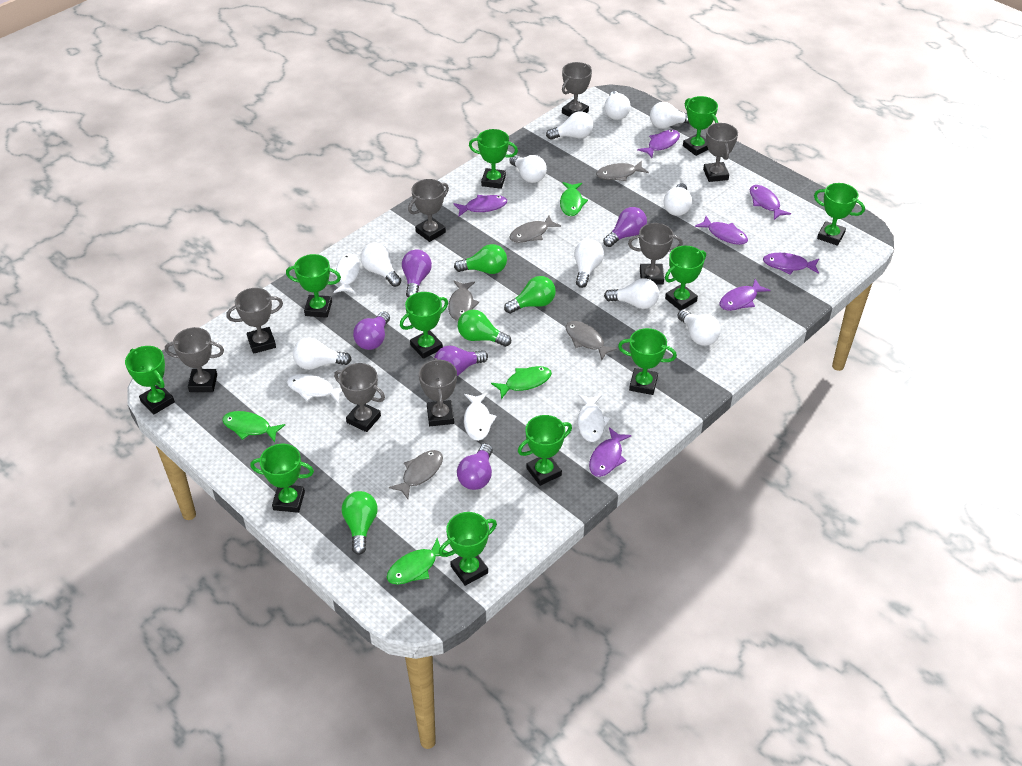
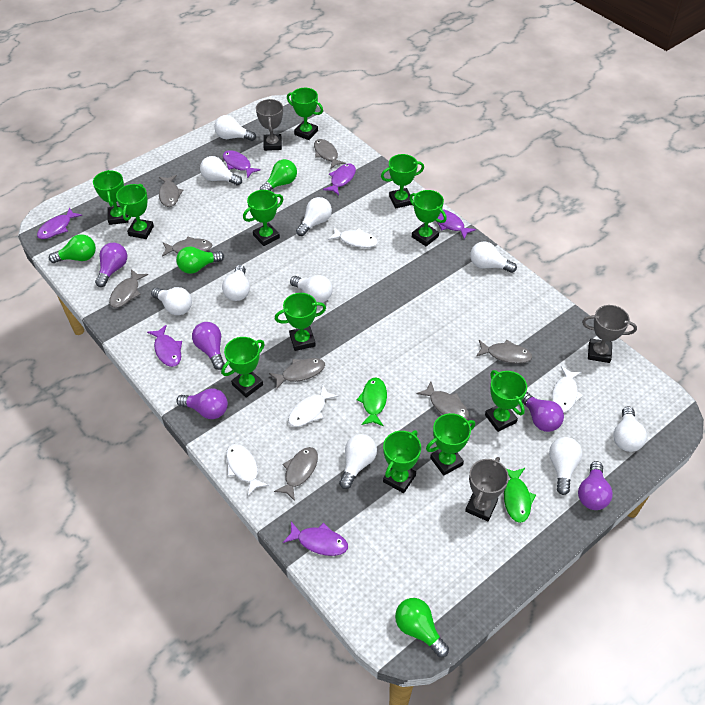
green fish: 4 -> 2
grey fish: 5 -> 8
grey trophy: 8 -> 3
purple fish: 7 -> 6

